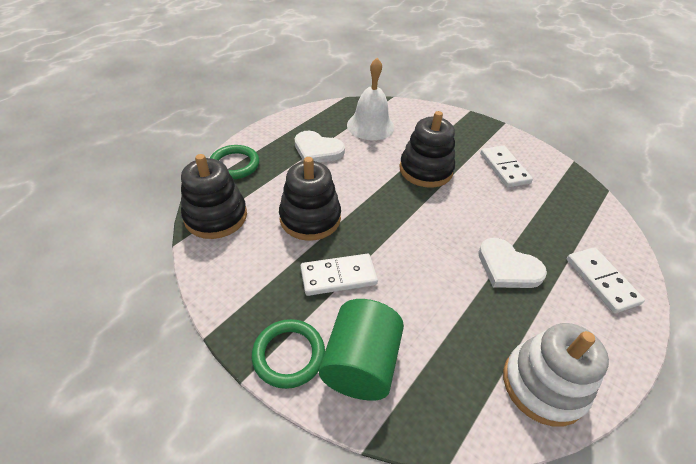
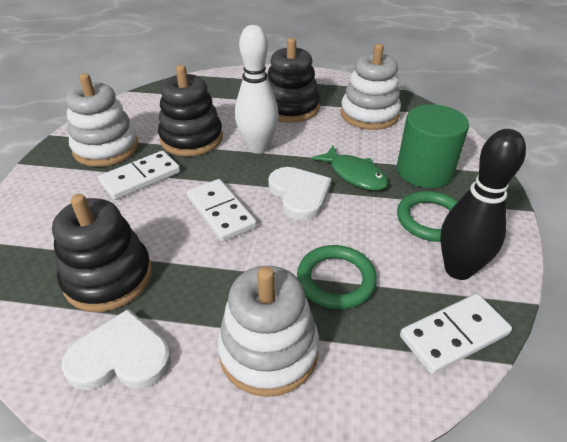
black bowling pin: 0 -> 1
green fish: 0 -> 1
white bell: 1 -> 0
white bowling pin: 0 -> 1
white stacking toy: 1 -> 3

